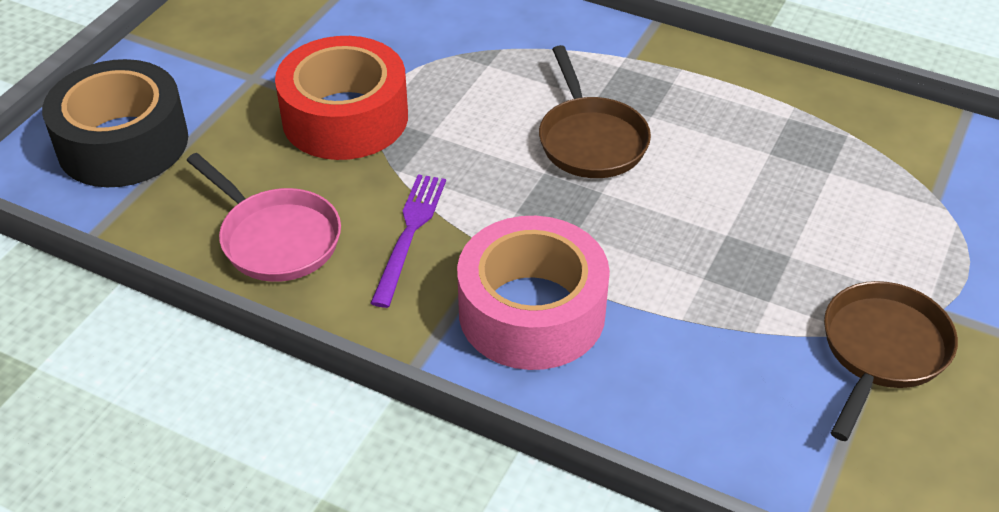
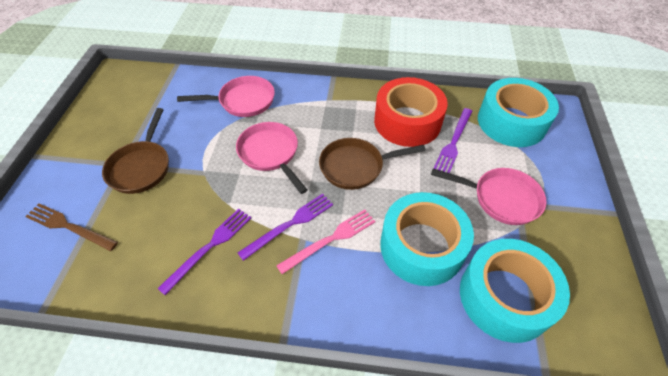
black tape: 1 -> 0
brown fork: 0 -> 1
pink fork: 0 -> 1
pink pan: 1 -> 3
pink tape: 1 -> 0
purple fork: 1 -> 3
turquoise tape: 0 -> 3

